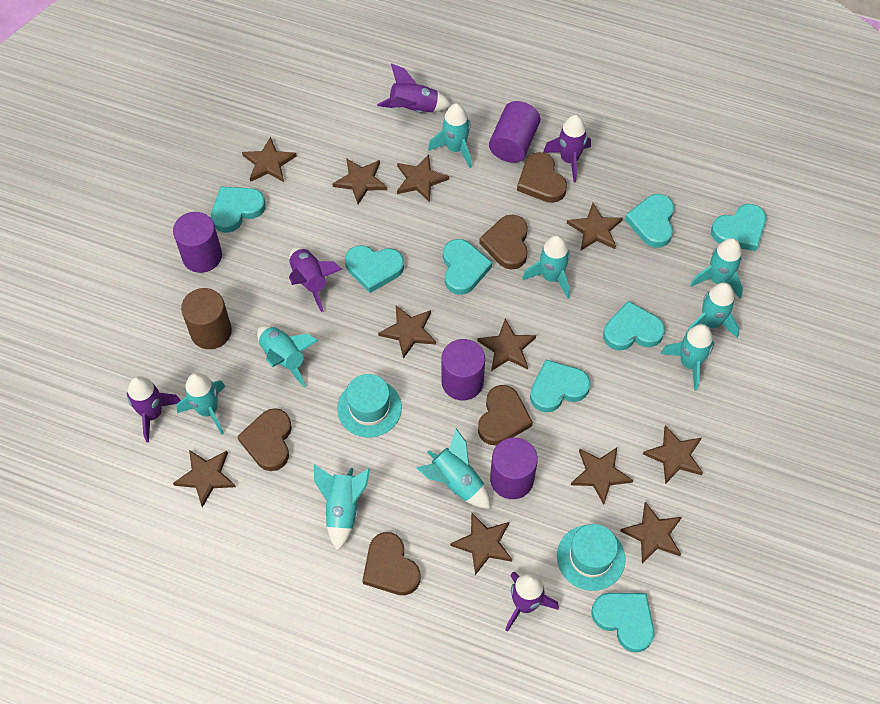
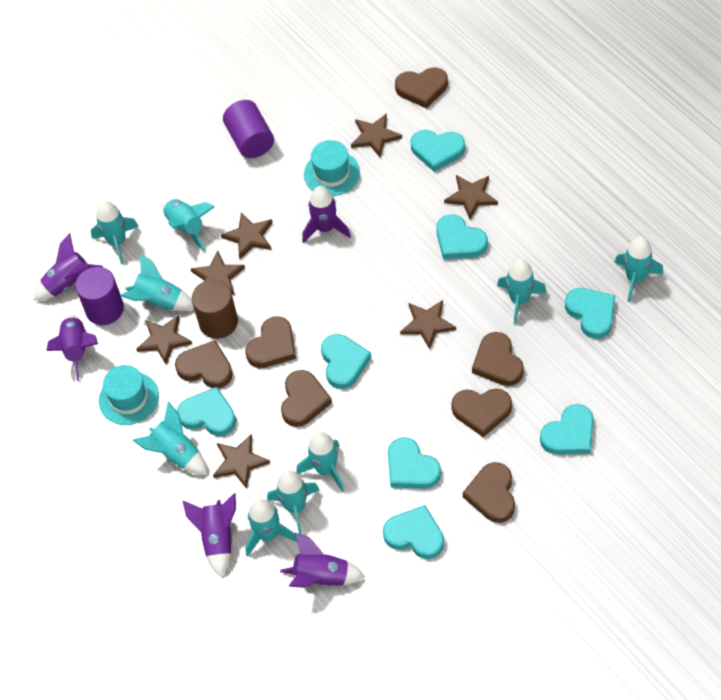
brown heart: 5 -> 7
brown star: 11 -> 7
purple cylinder: 4 -> 2

